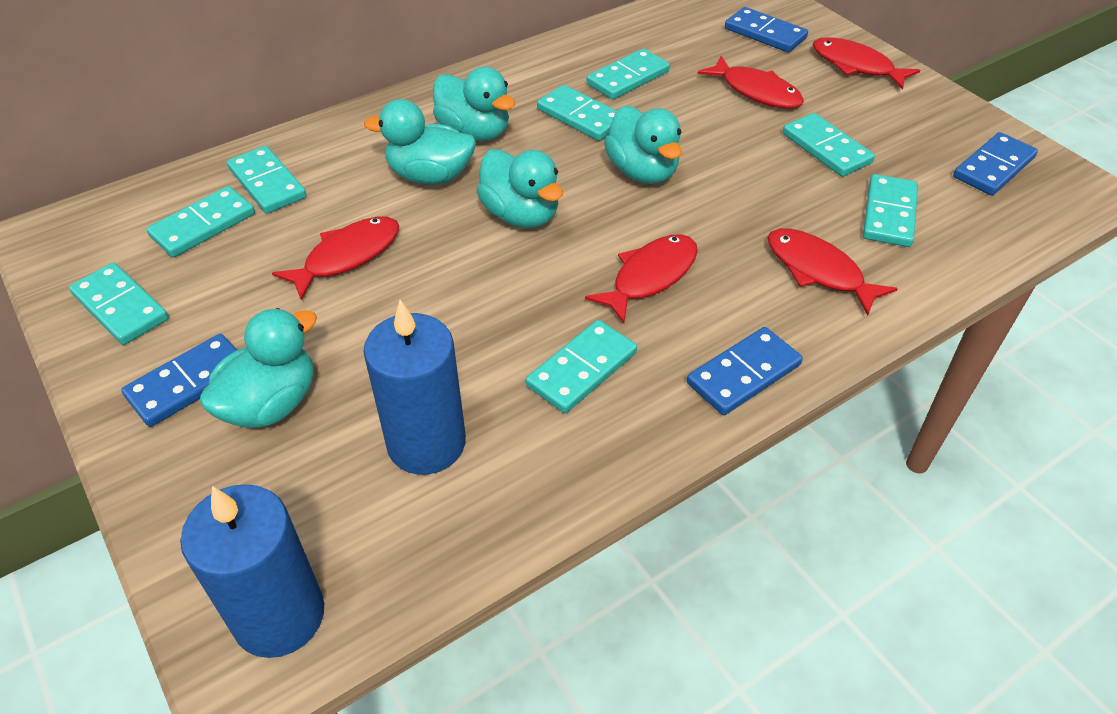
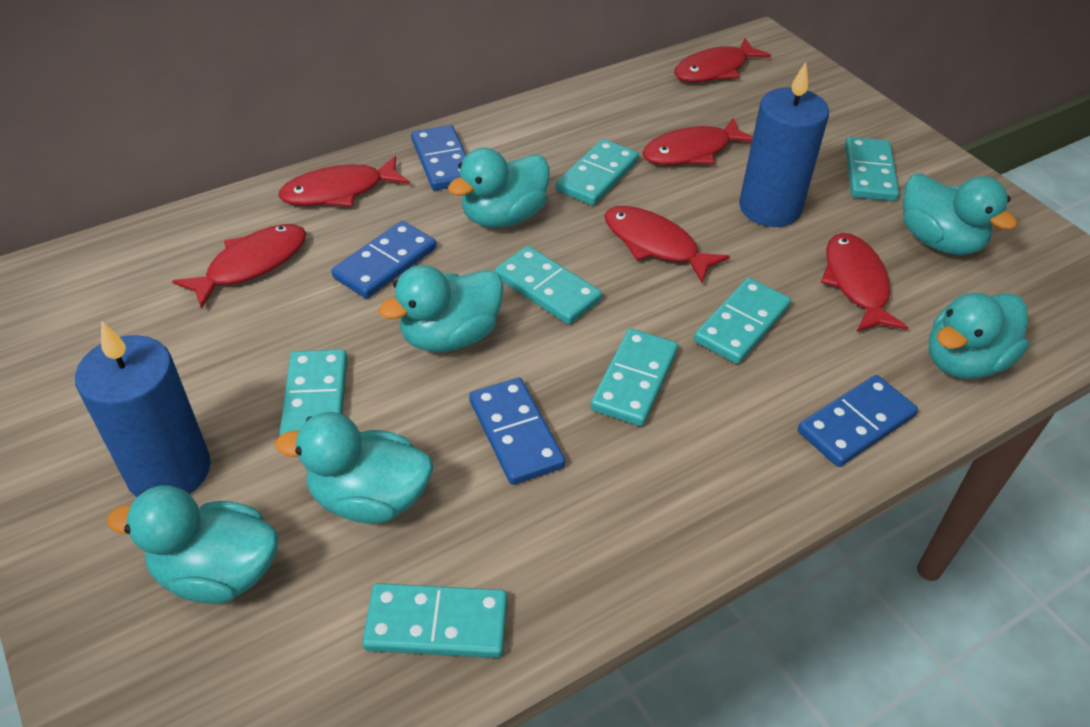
red fish: 5 -> 6
turquoise domino: 8 -> 7
turquoise duck: 5 -> 6

